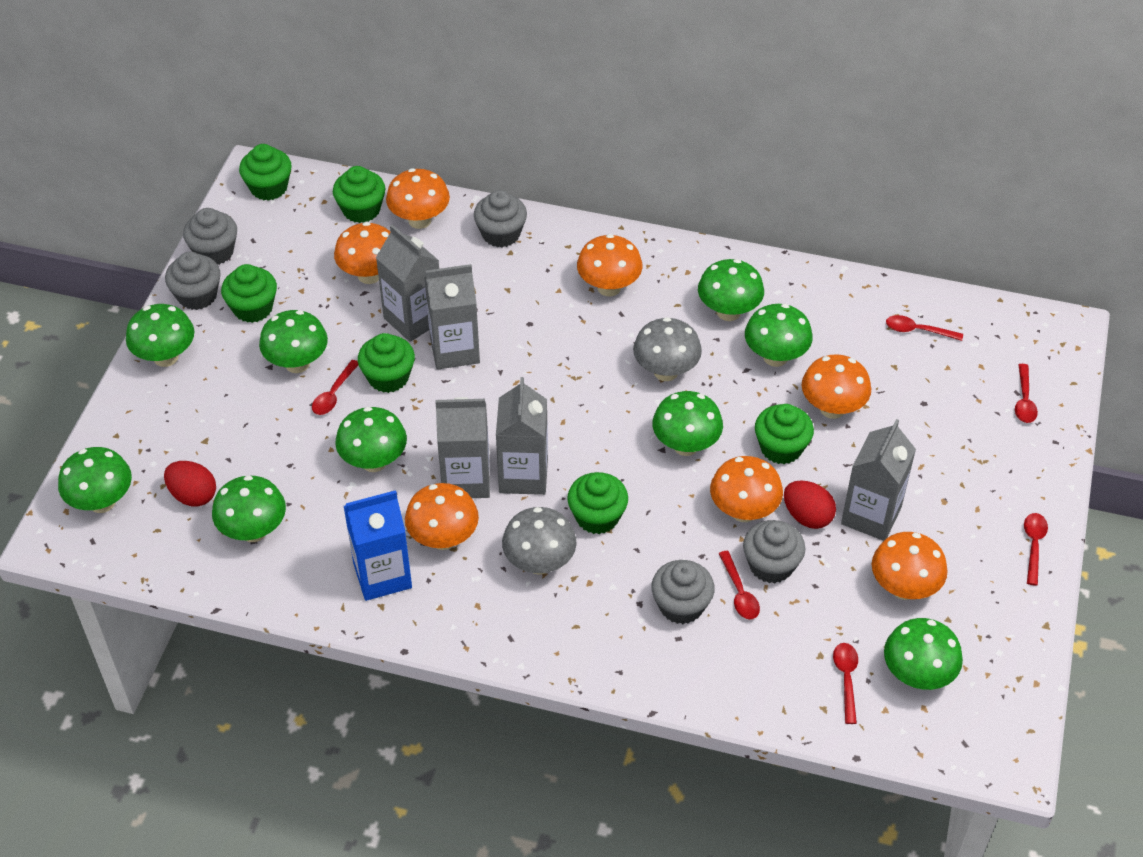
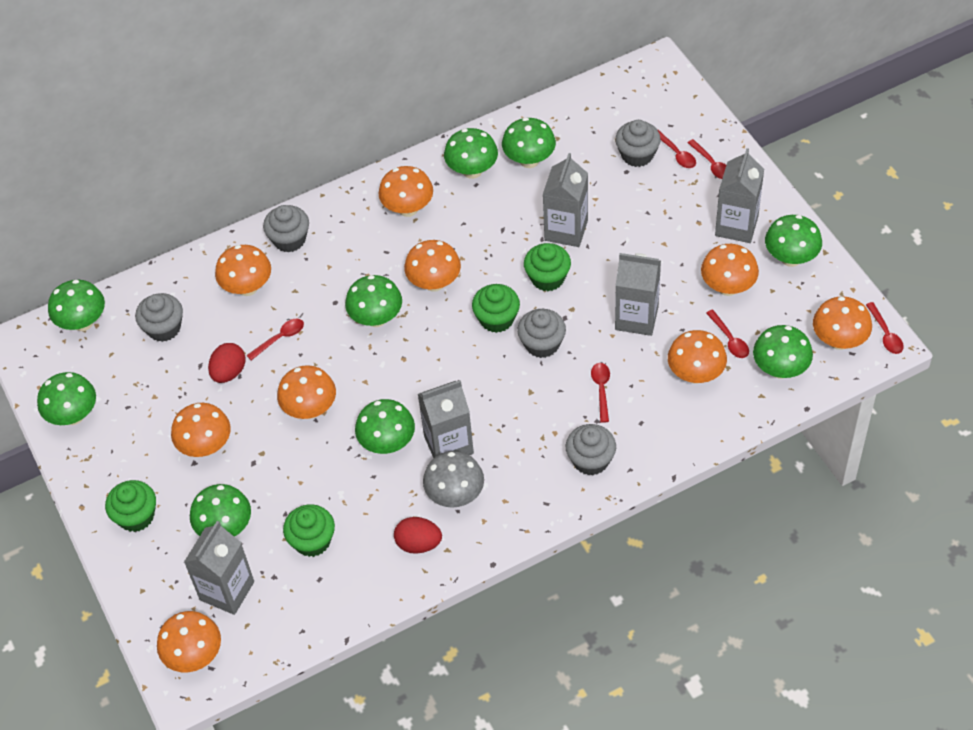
blue carton: 1 -> 0
green cupcake: 6 -> 4
grey mushroom: 2 -> 1
orange mushroom: 7 -> 9

